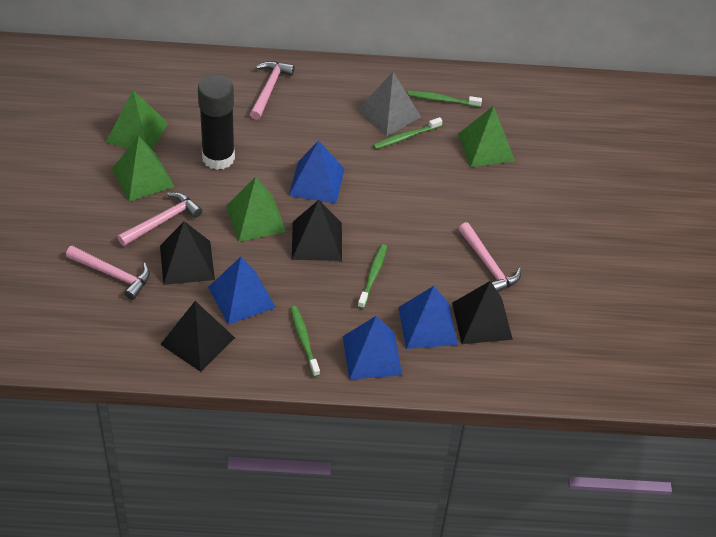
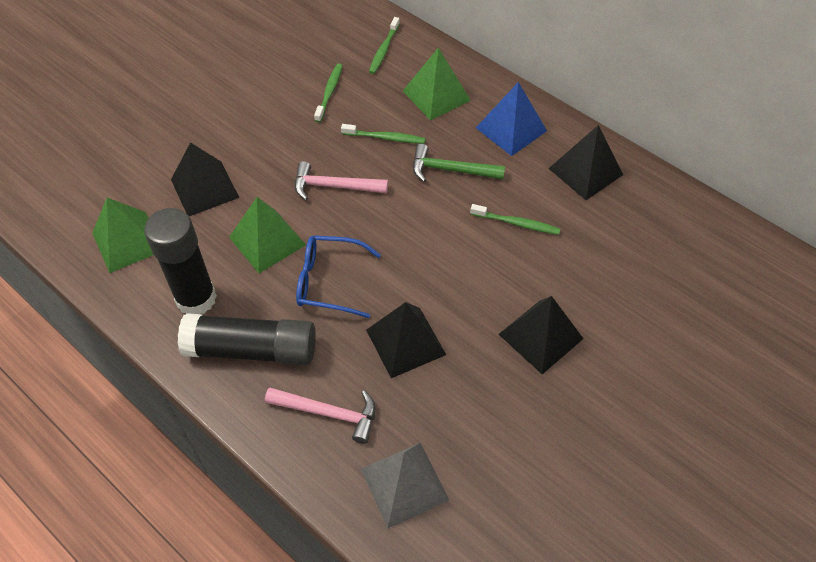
black glue stick: 1 -> 2
blue glasses: 0 -> 1
blue pyramid: 4 -> 1
green hammer: 0 -> 1
green pyramid: 4 -> 3
pink hammer: 4 -> 2

